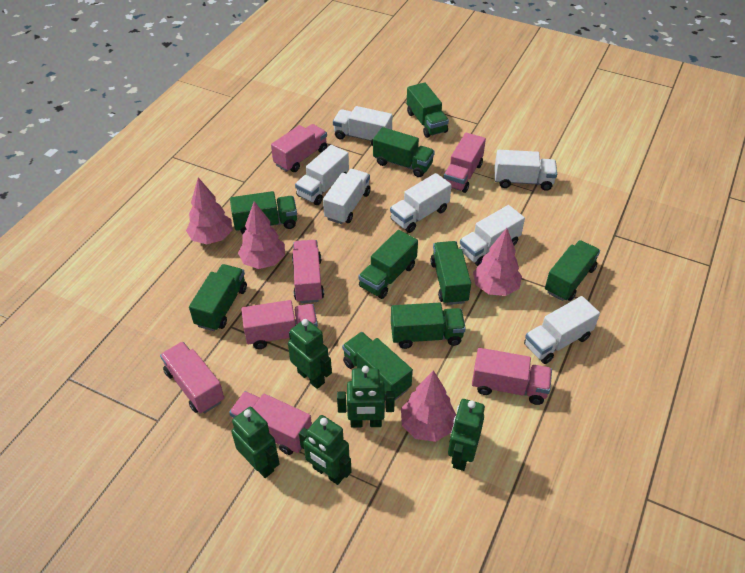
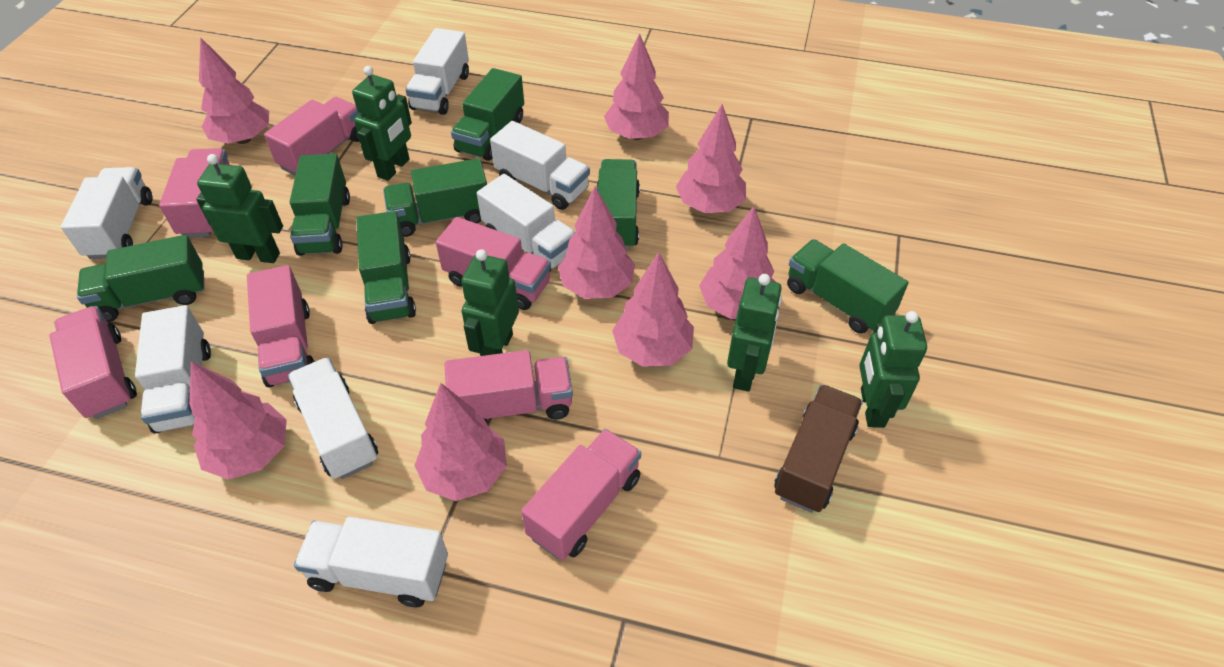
brown truck: 0 -> 1
green truck: 9 -> 7
pink tree: 4 -> 8

